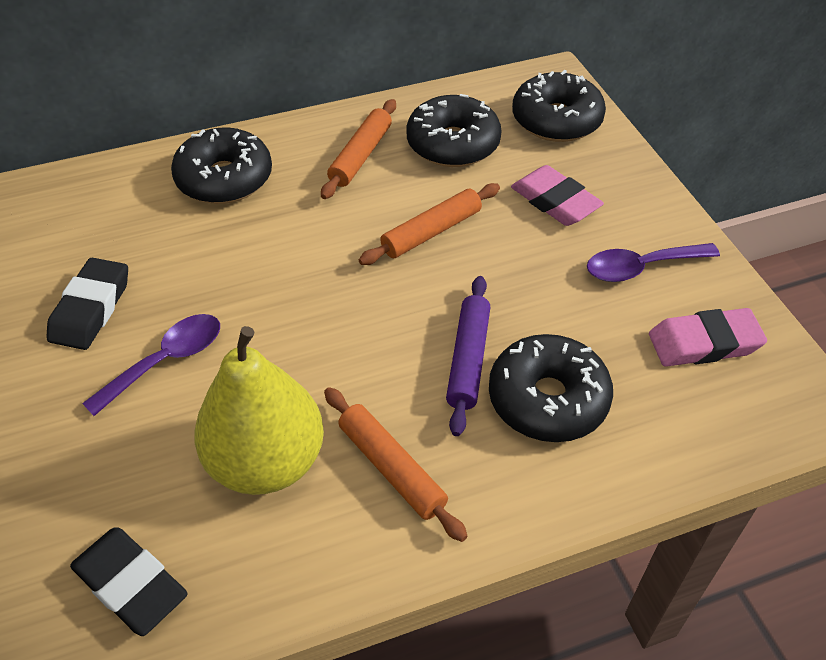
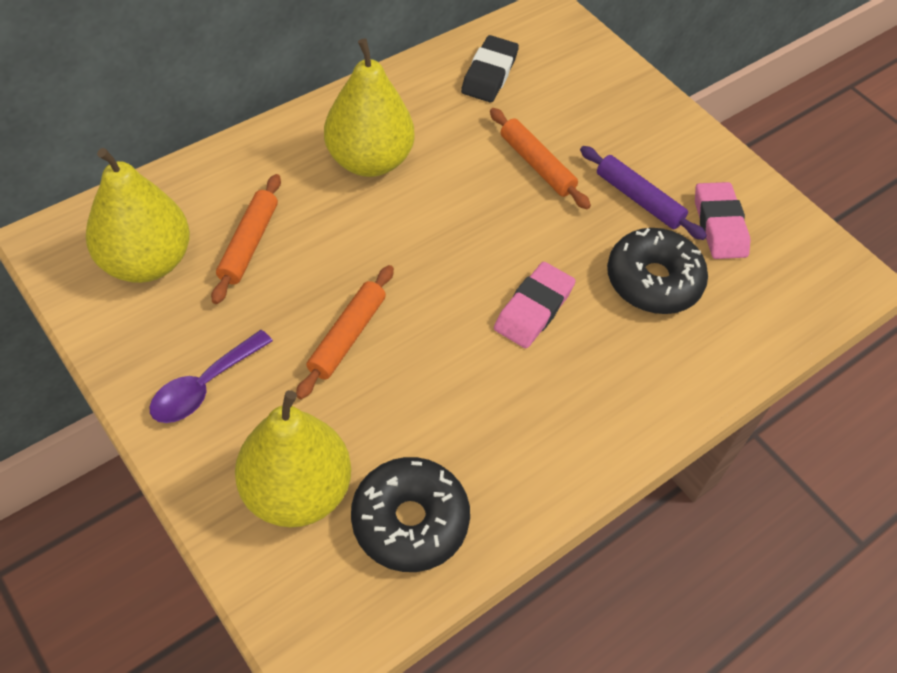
black donut: 4 -> 2
black eraser: 2 -> 1
purple spoon: 2 -> 1
yellow pear: 1 -> 3

